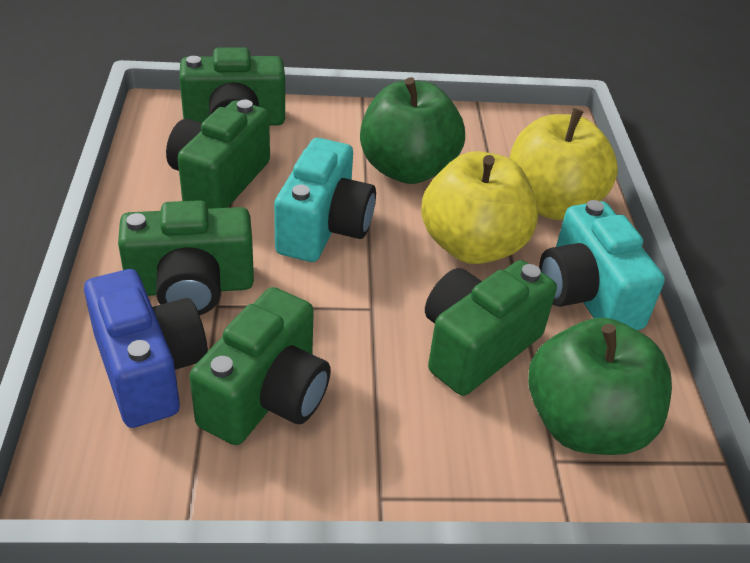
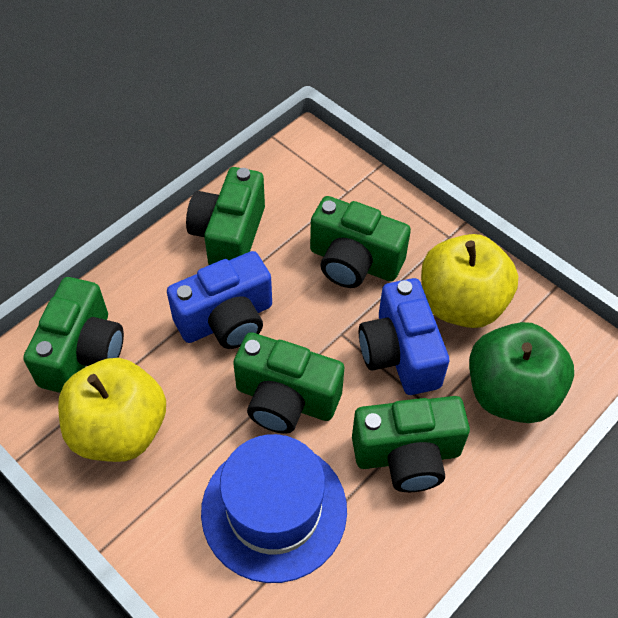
blue camera: 1 -> 2
blue hat: 0 -> 1
green apple: 2 -> 1
turquoise camera: 2 -> 0

